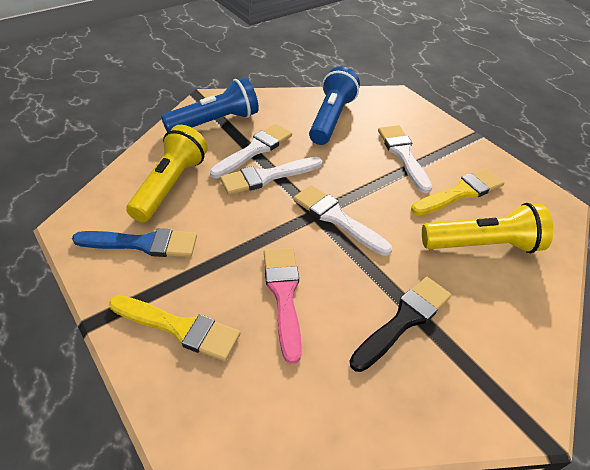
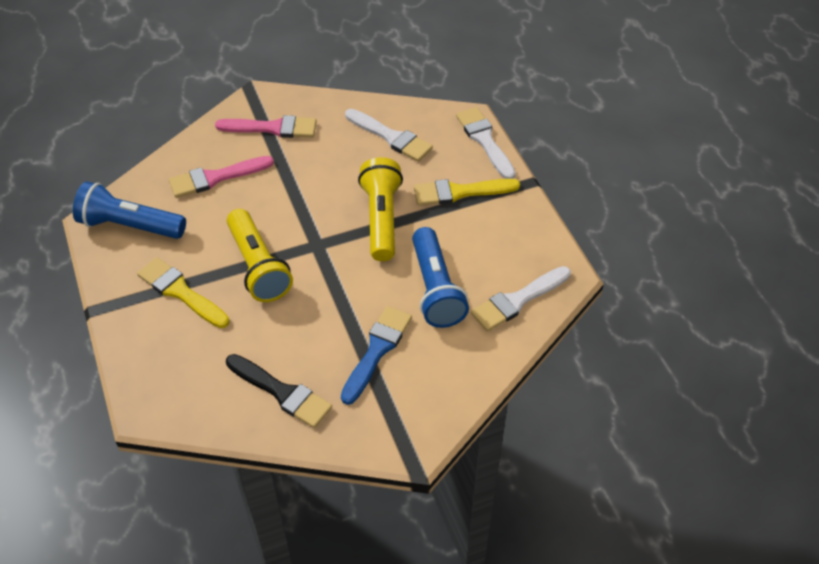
pink brush: 1 -> 2
white brush: 4 -> 3

